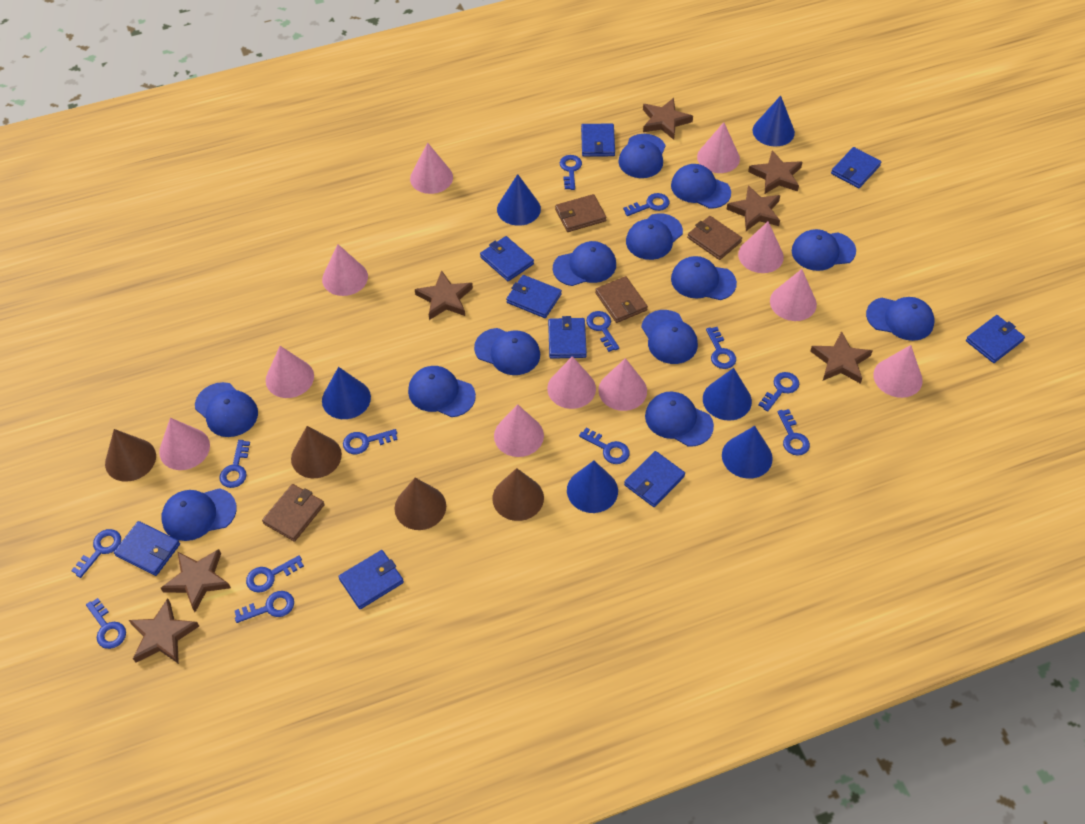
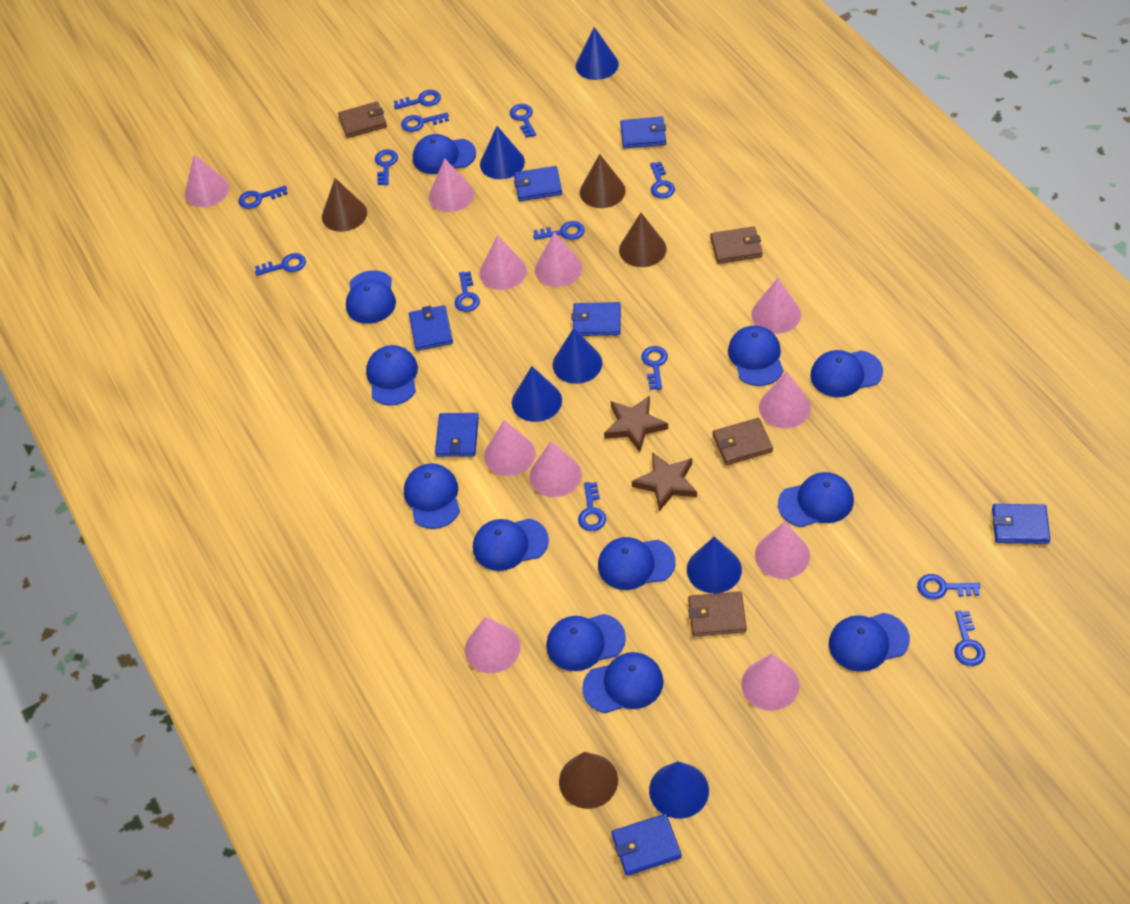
blue cap: 13 -> 12
blue wallet: 9 -> 7
brown star: 7 -> 2

